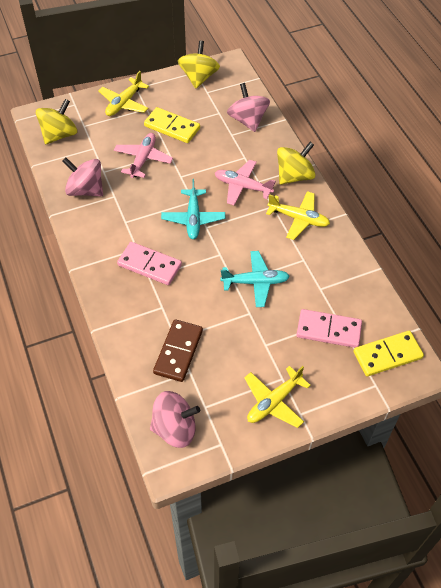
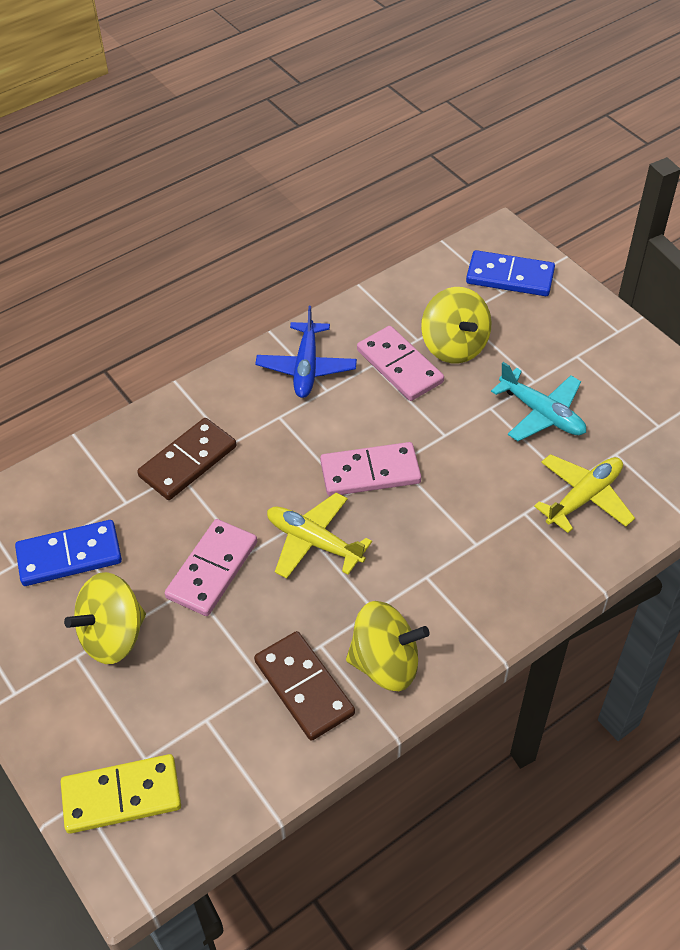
blue domino: 0 -> 2
blue plane: 0 -> 1
brown domino: 1 -> 2
pink domino: 2 -> 3
pink plane: 2 -> 0
pink spinning top: 3 -> 0
turquoise plane: 2 -> 1
yellow domino: 2 -> 1
yellow plane: 3 -> 2

